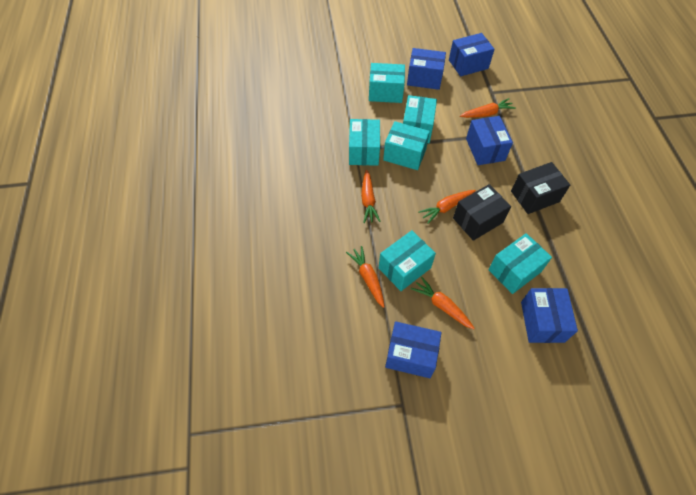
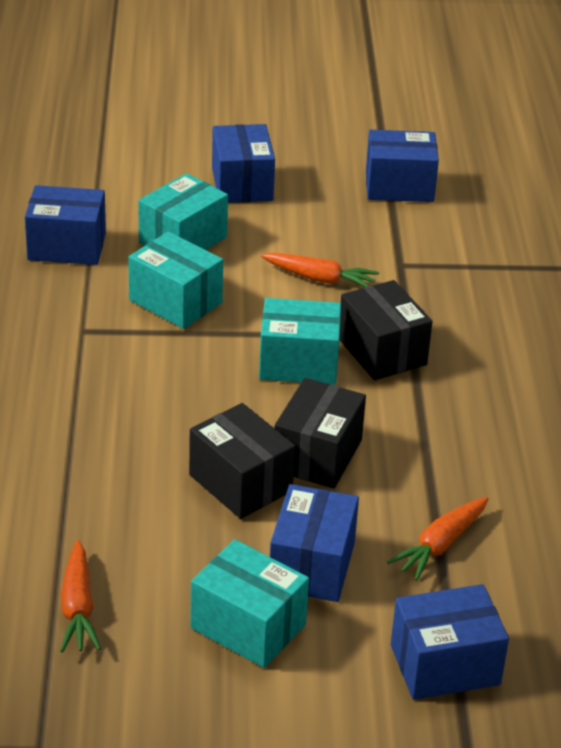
black box: 2 -> 3
orange carrot: 5 -> 3
turquoise box: 6 -> 4

